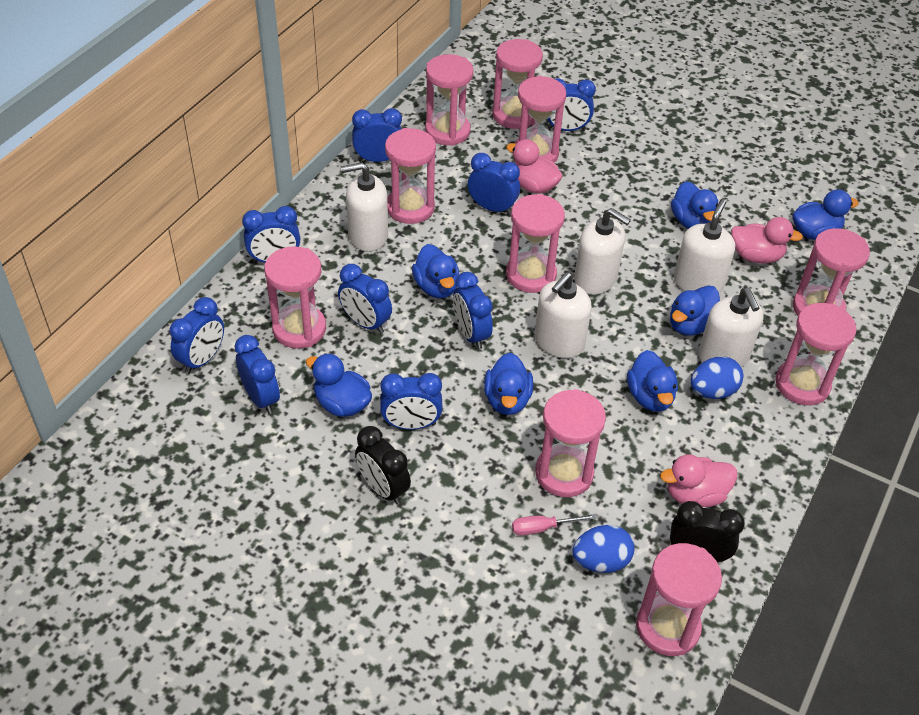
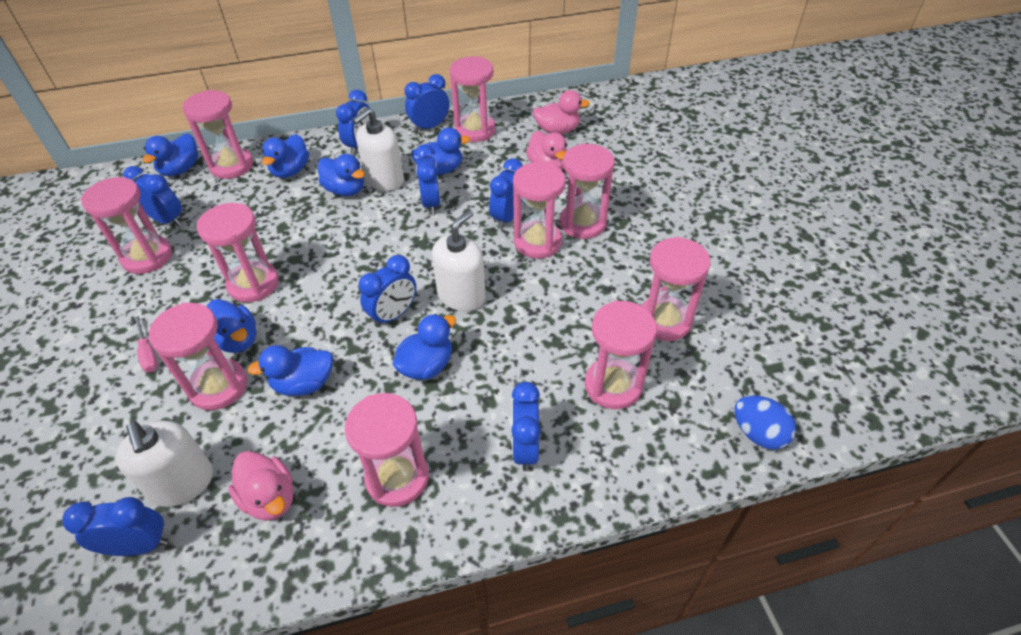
black clock: 2 -> 0
blue clock: 9 -> 8
blue egg: 2 -> 1
white soap dispenser: 5 -> 3

